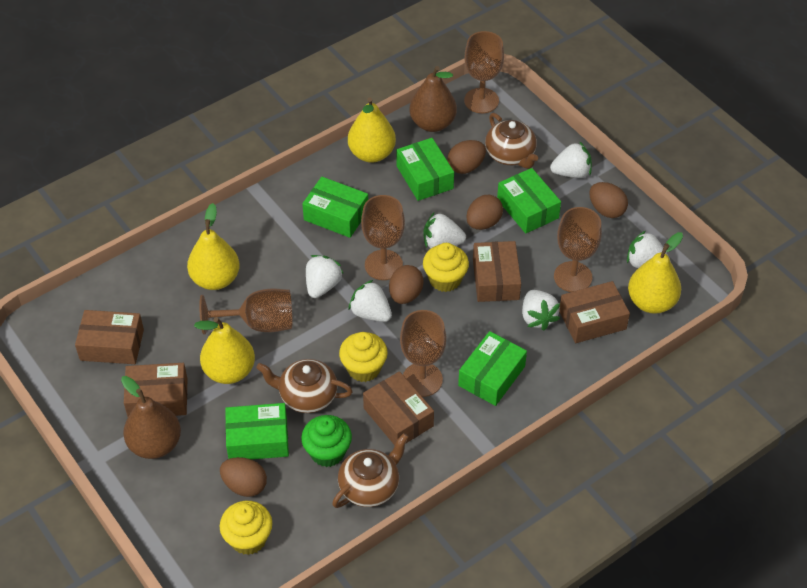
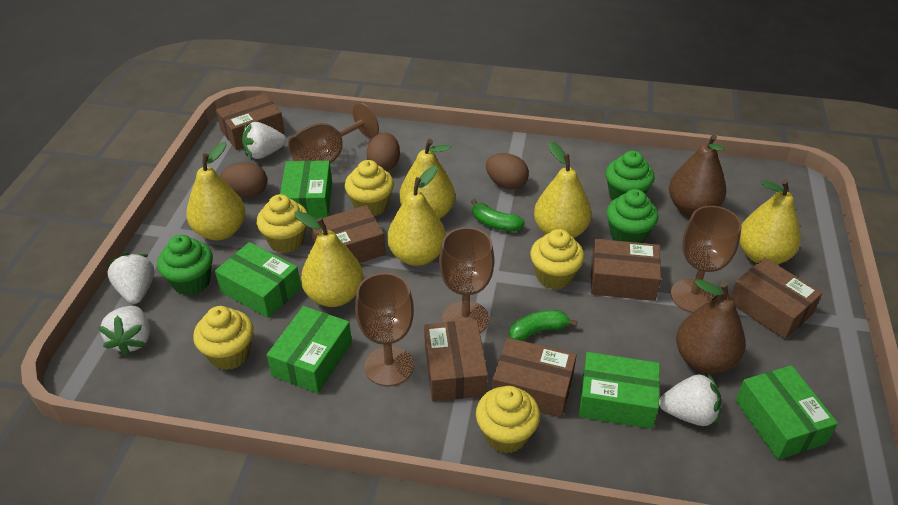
brown box: 5 -> 6
brown egg: 5 -> 3
brown goblet: 5 -> 4
brown teapot: 3 -> 0
green banana: 0 -> 2
green cupcake: 1 -> 3
white strawberry: 6 -> 4
yellow cupcake: 3 -> 5
yellow pear: 4 -> 6

